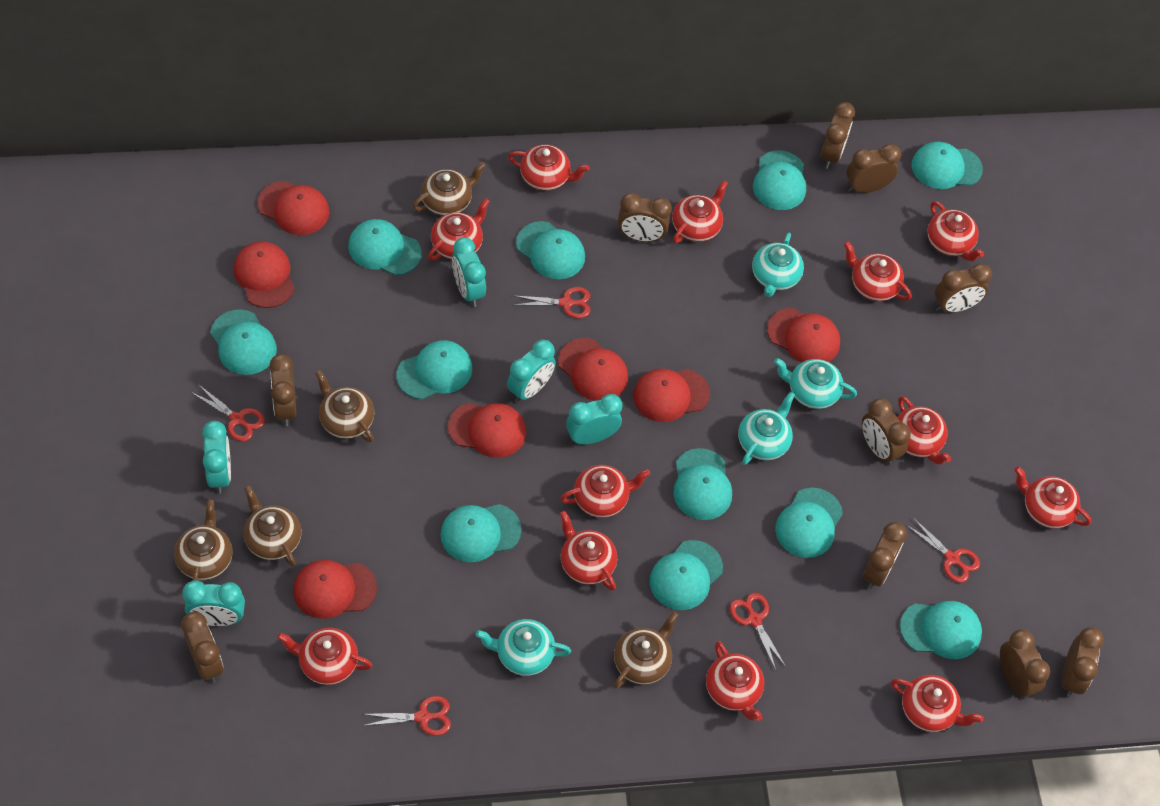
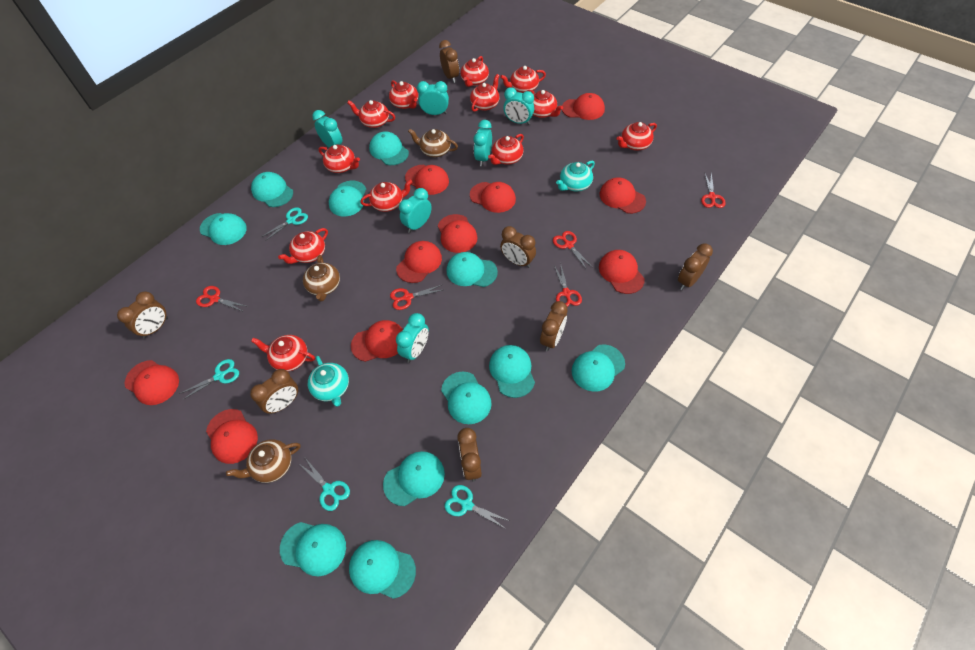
brown clock: 10 -> 7
brown teapot: 5 -> 3
red cap: 7 -> 10
turquoise clock: 5 -> 6
turquoise scissors: 0 -> 4
turquoise teapot: 4 -> 2

